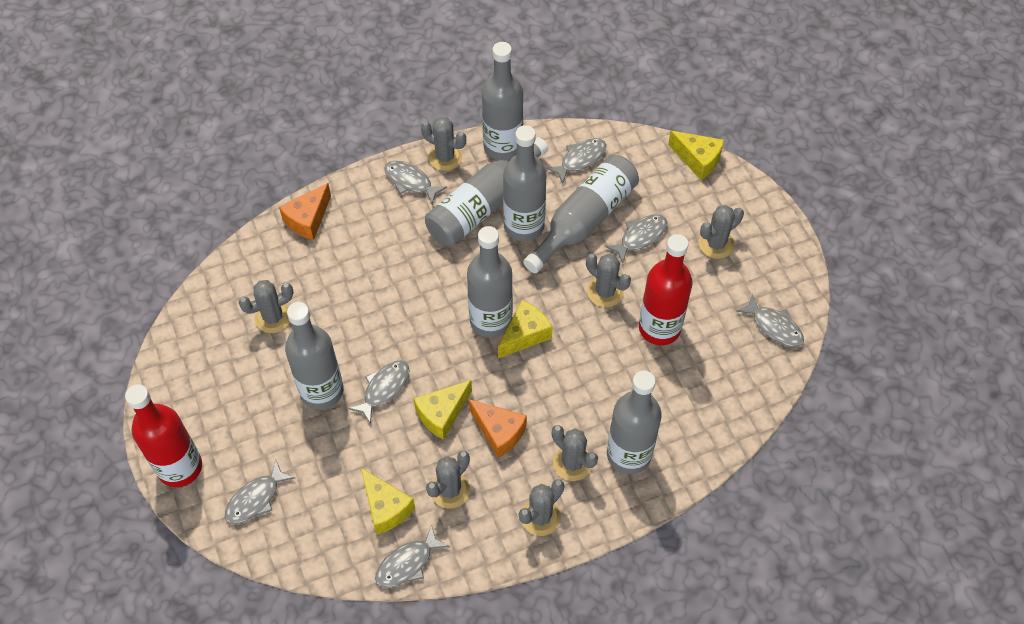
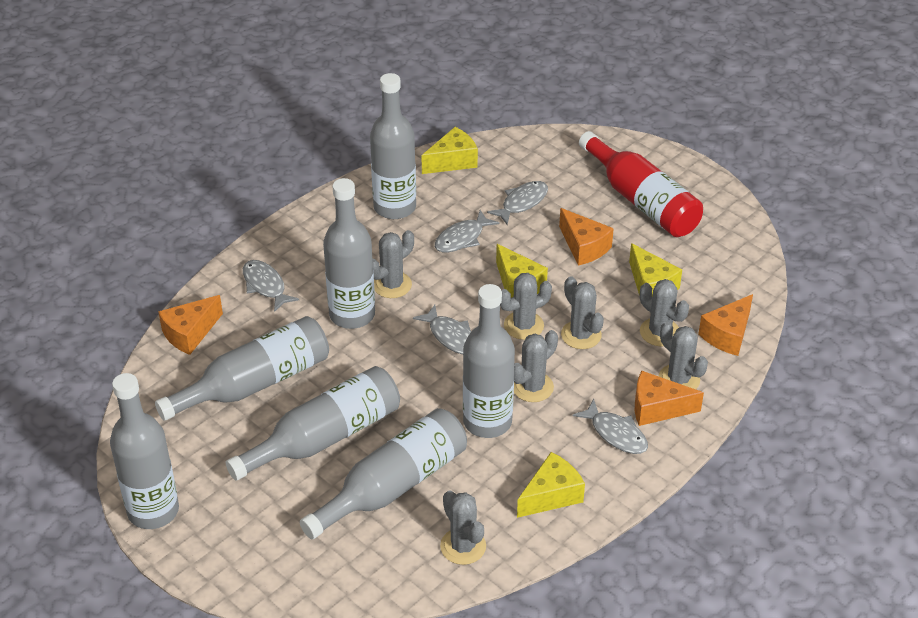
grey fish: 7 -> 5
orange cheese: 2 -> 4
red bottle: 2 -> 1

